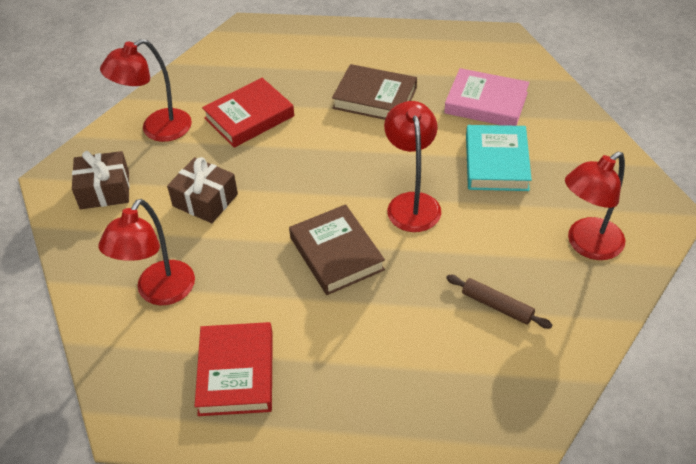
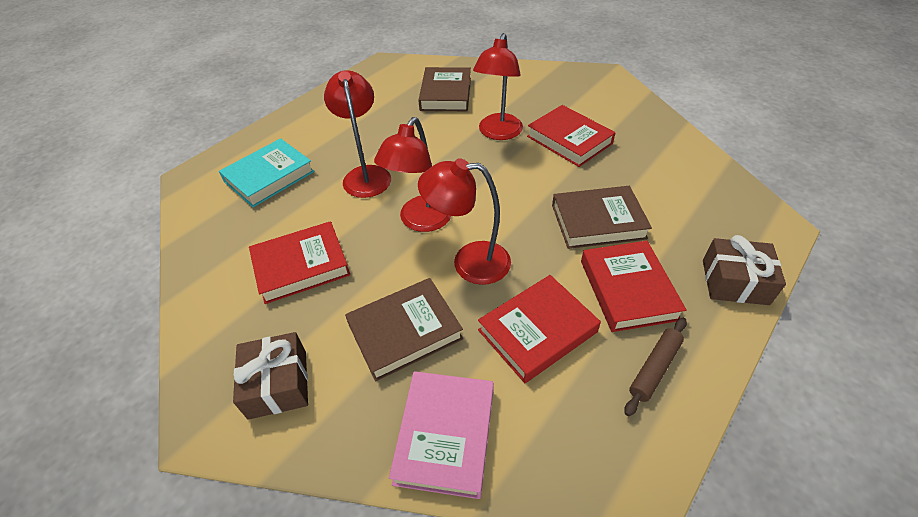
brown book: 2 -> 3
red book: 2 -> 4

